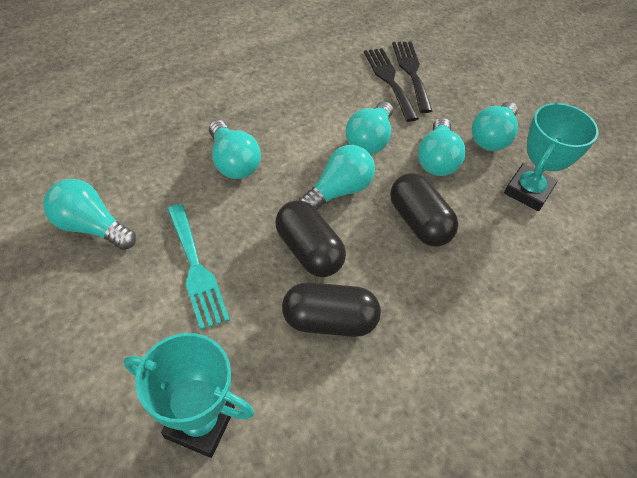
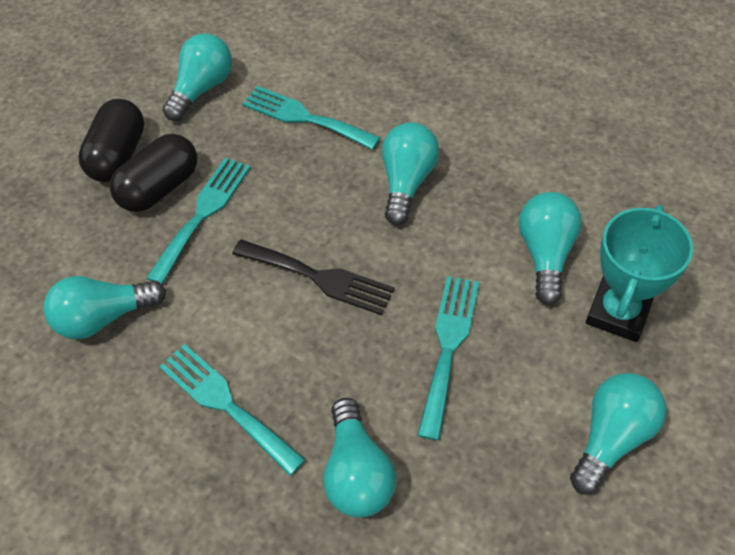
black capsule: 3 -> 2
black fork: 2 -> 1
turquoise fork: 1 -> 4
turquoise trophy: 2 -> 1

